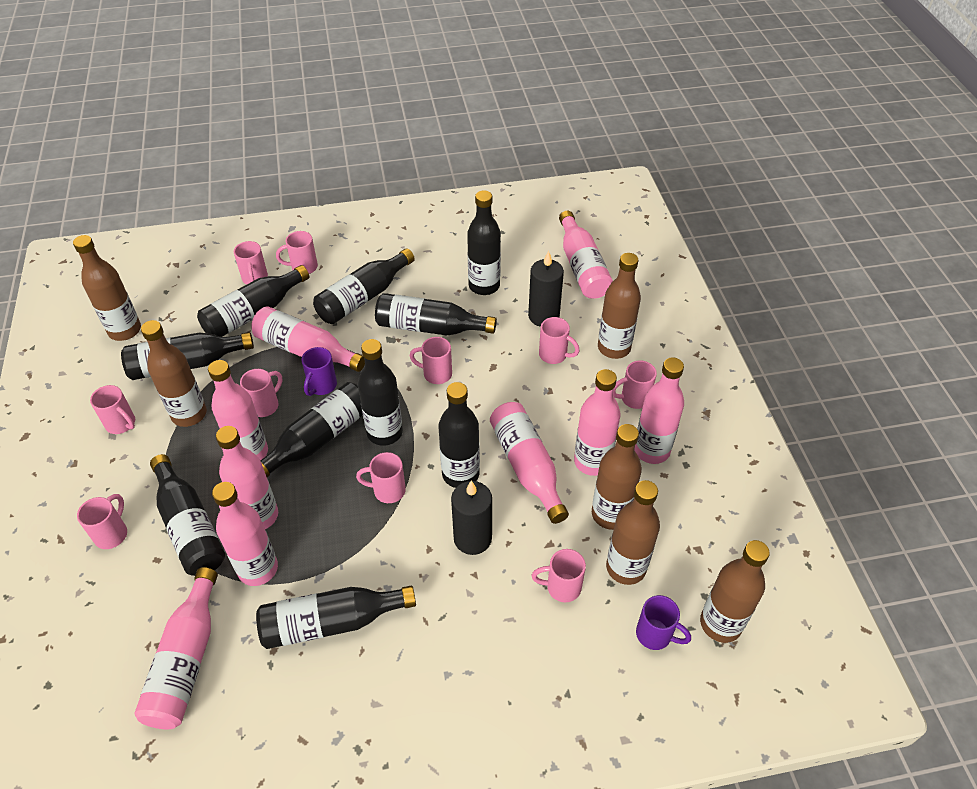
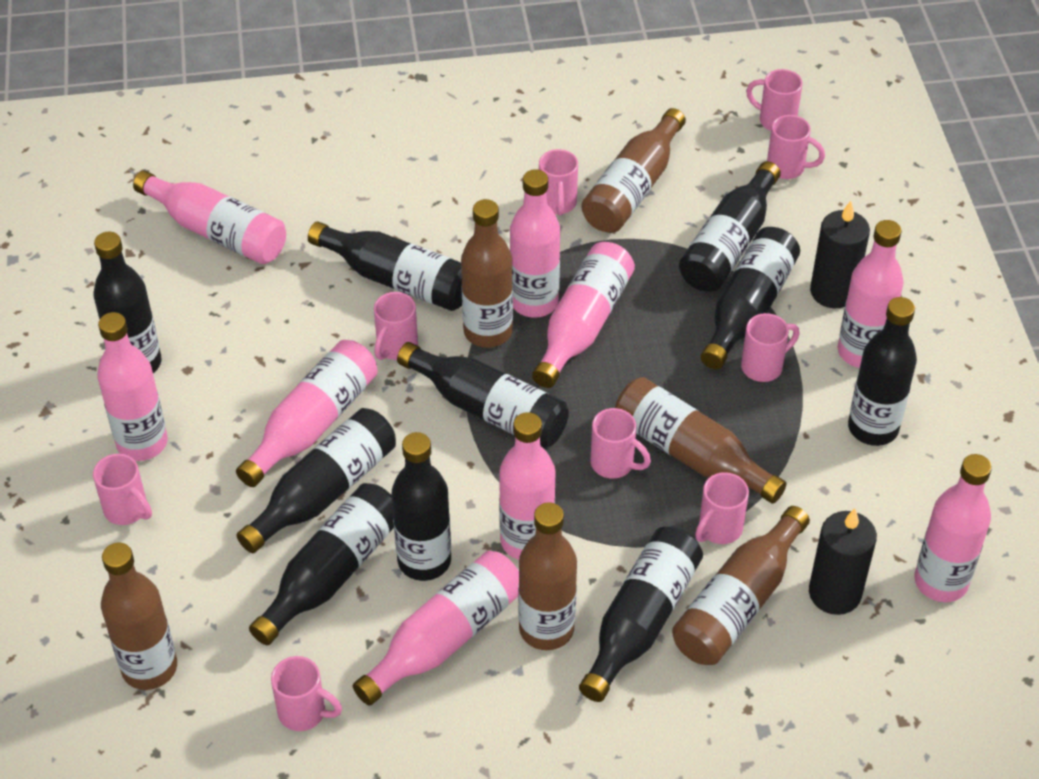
pink mug: 10 -> 9
purple mug: 2 -> 0

